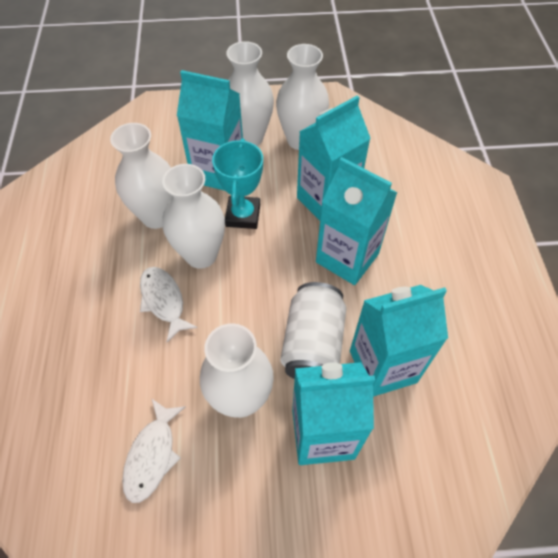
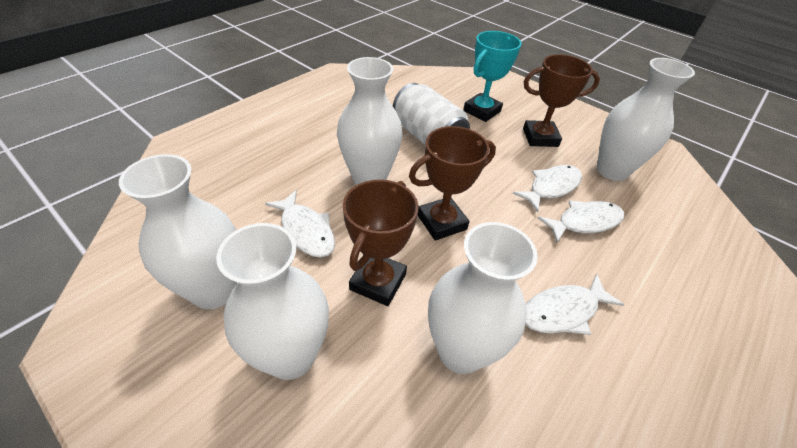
brown trophy: 0 -> 3
turquoise carton: 5 -> 0
white fish: 2 -> 4

